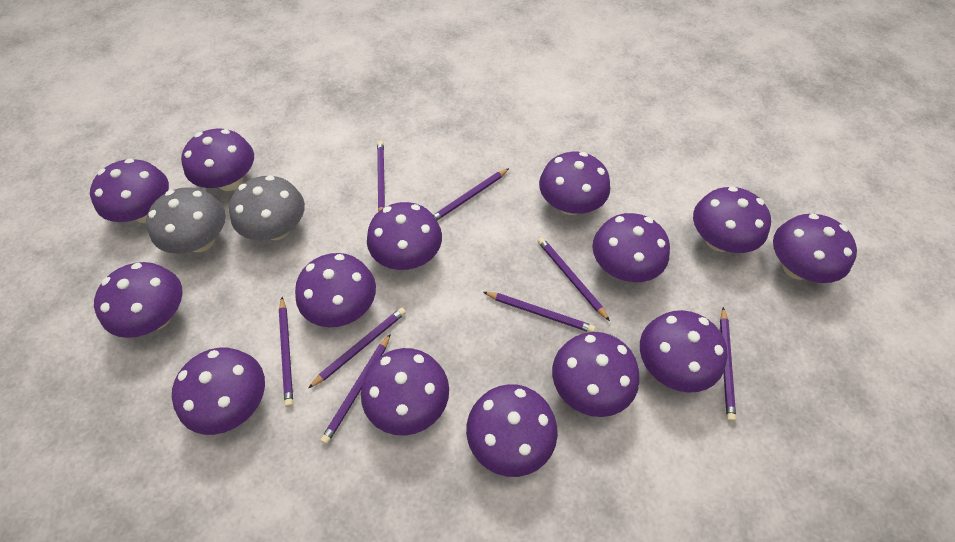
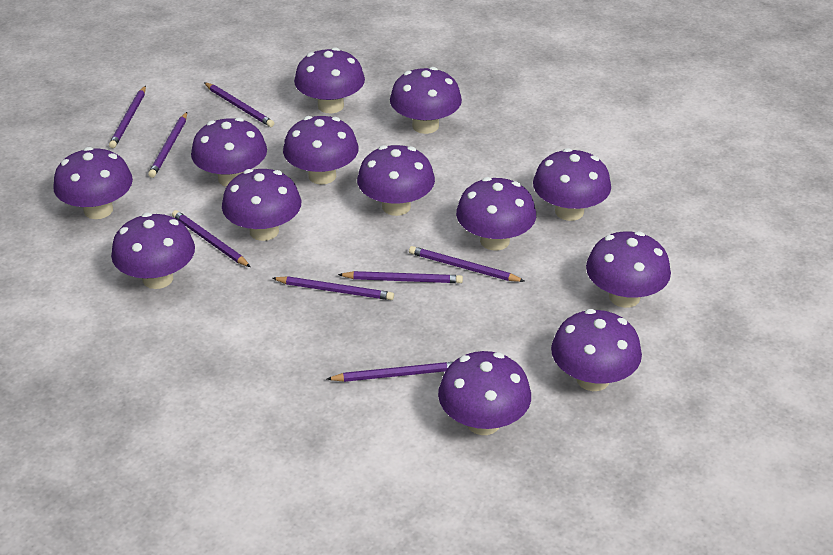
grey mushroom: 2 -> 0
purple mushroom: 14 -> 13

